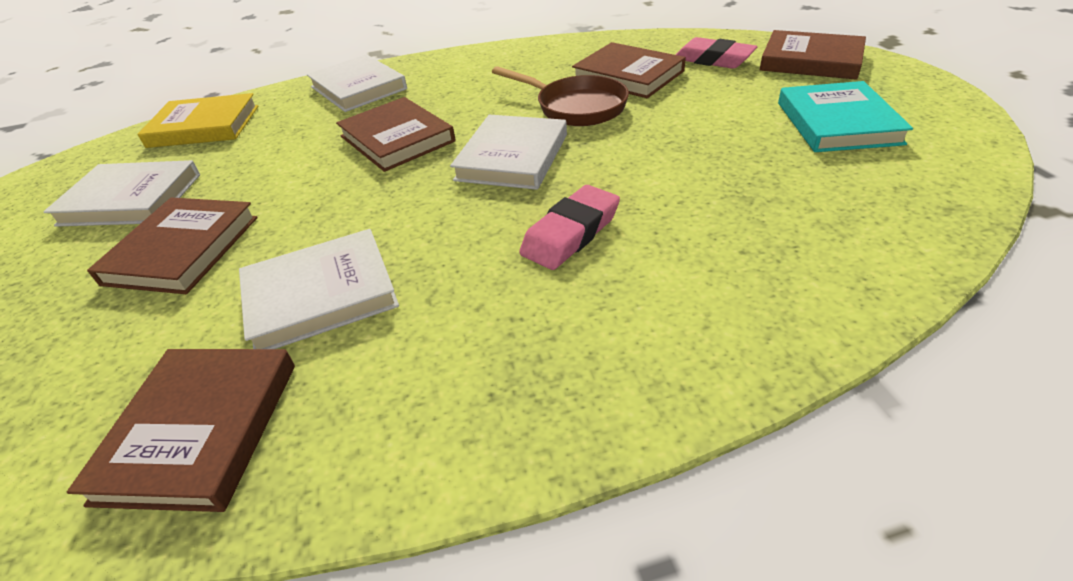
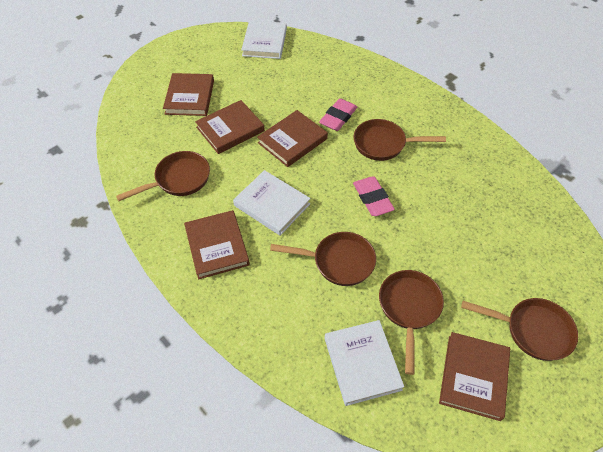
brown pan: 1 -> 5
turquoise book: 1 -> 0
white book: 4 -> 3
yellow book: 1 -> 0

